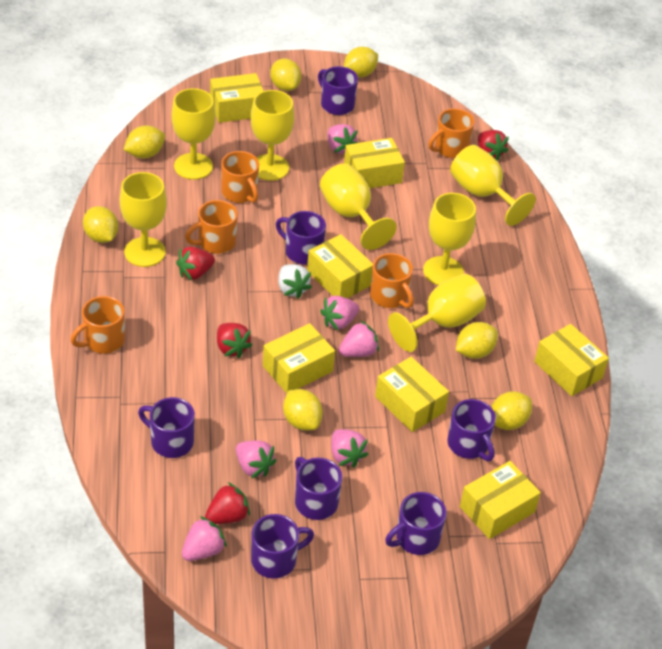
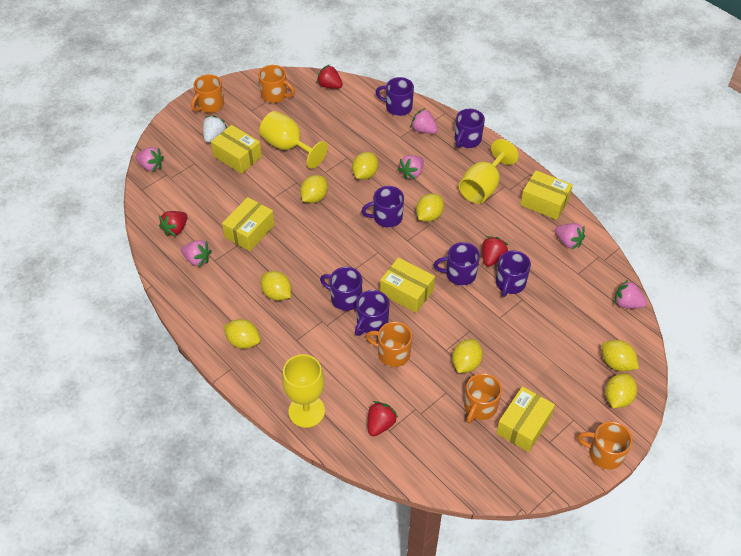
yellow box: 7 -> 5
yellow goblet: 7 -> 3
yellow lemon: 7 -> 8

